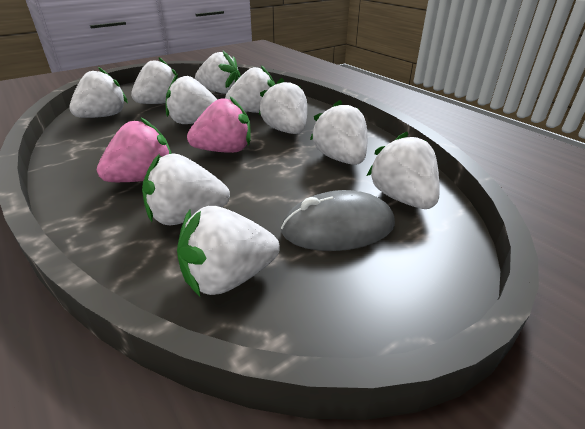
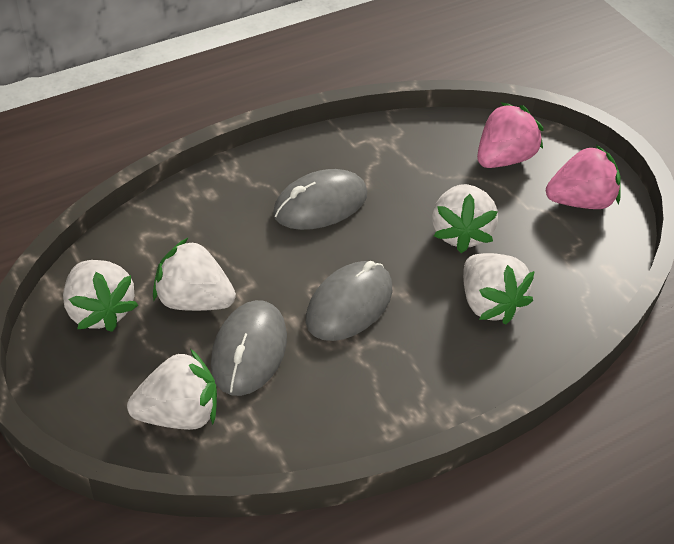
grey mouse: 1 -> 3
white strawberry: 10 -> 5

